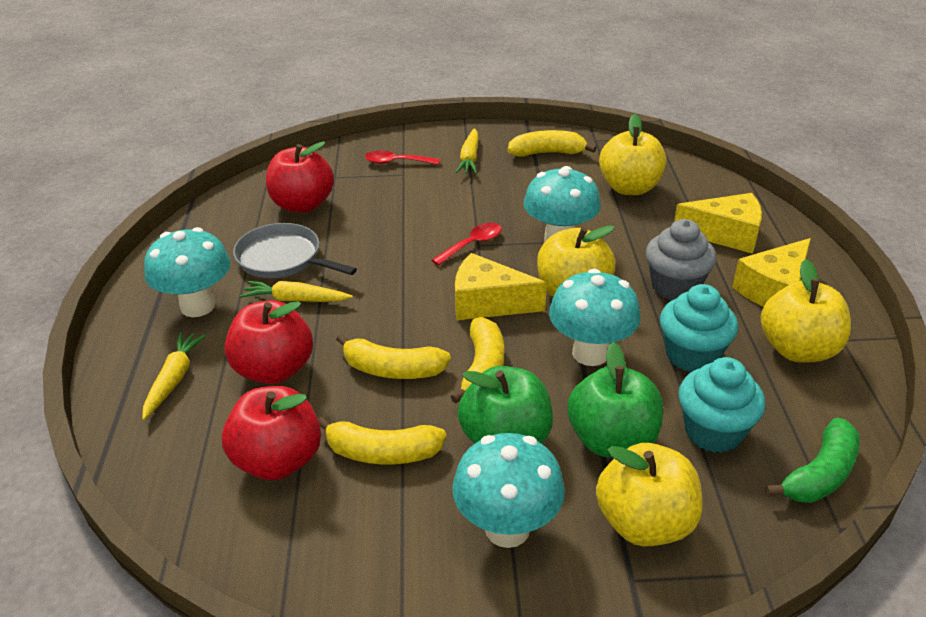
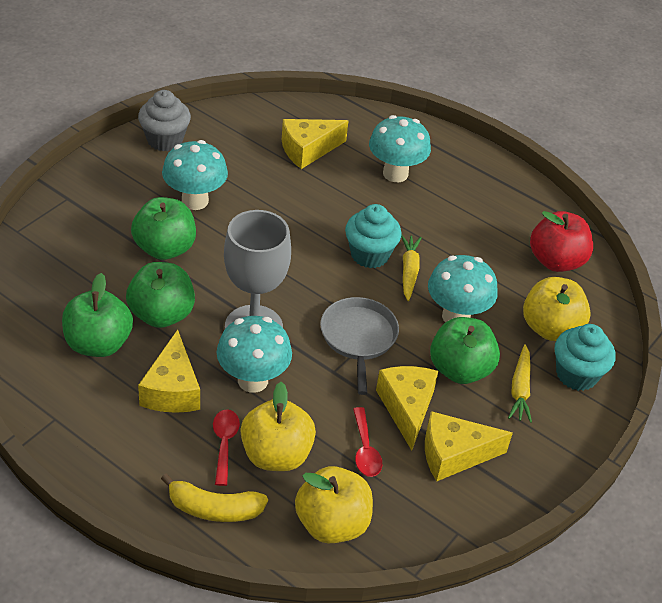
green apple: 2 -> 4
green banana: 1 -> 0
grey goblet: 0 -> 1
red apple: 3 -> 1
yellow apple: 4 -> 3
yellow banana: 4 -> 1
yellow carrot: 3 -> 2
yellow cheese: 3 -> 4

